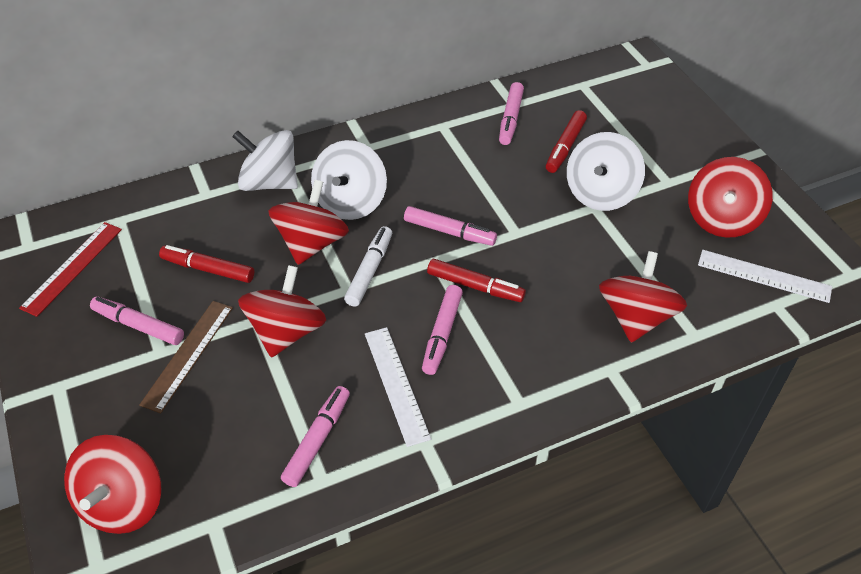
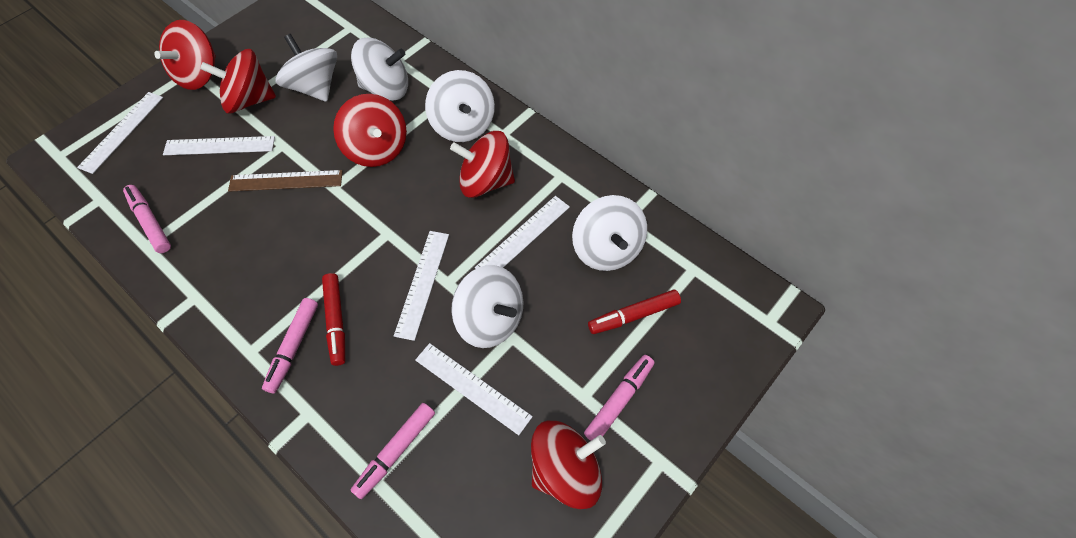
pink marker: 5 -> 4
red marker: 3 -> 2
red ruler: 1 -> 0
white marker: 1 -> 0
white ruler: 2 -> 5
white spinning top: 3 -> 5

